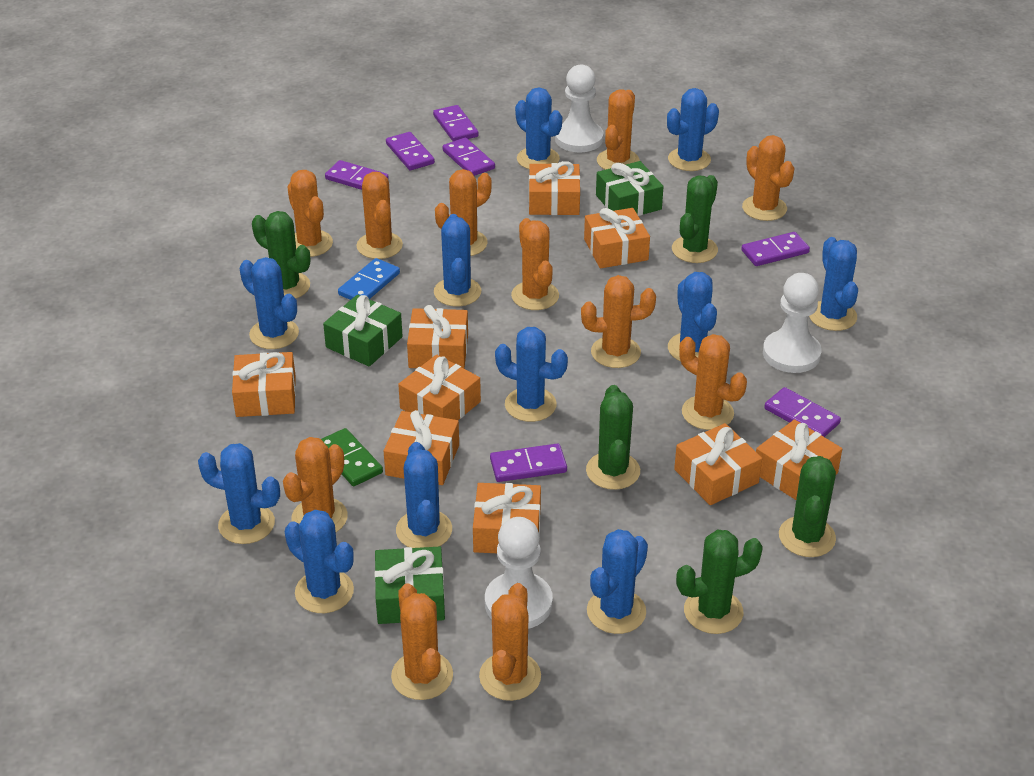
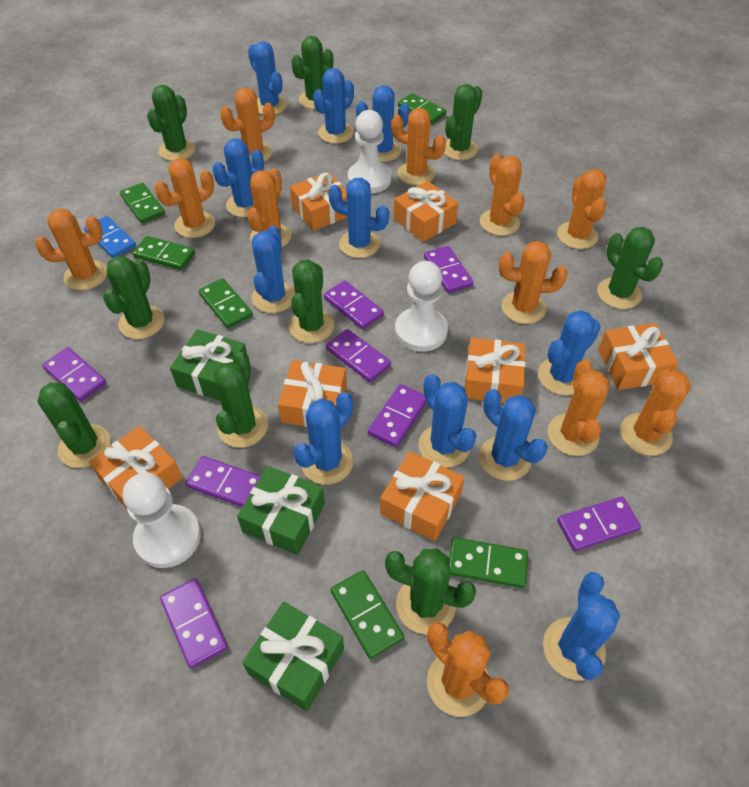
green cactus: 5 -> 9
green domino: 1 -> 6
orange gift: 9 -> 7
purple domino: 7 -> 8

